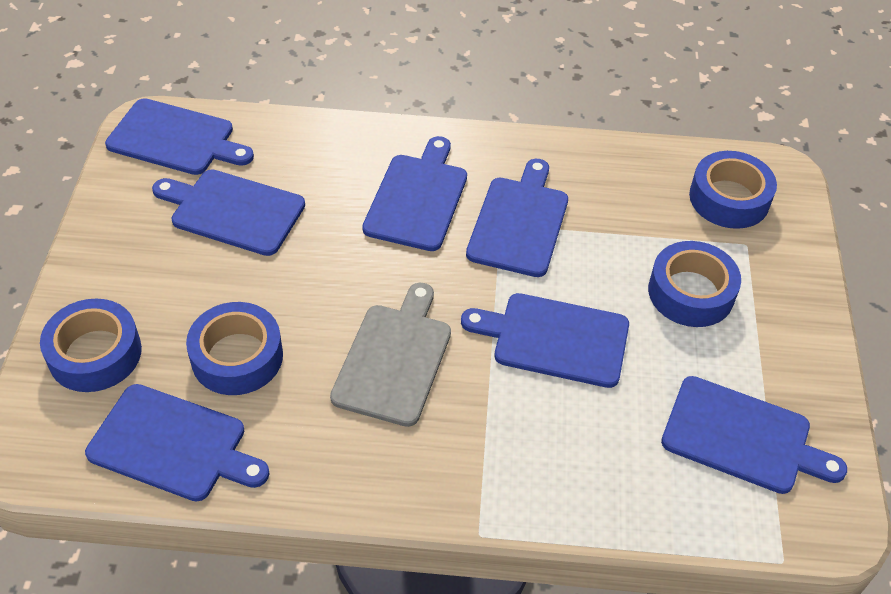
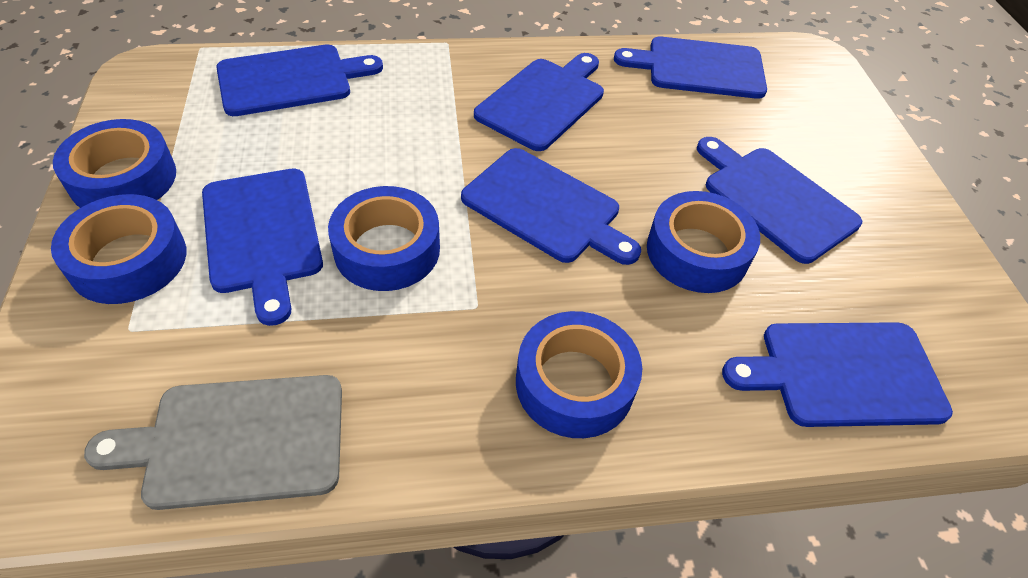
blue tape: 4 -> 5

